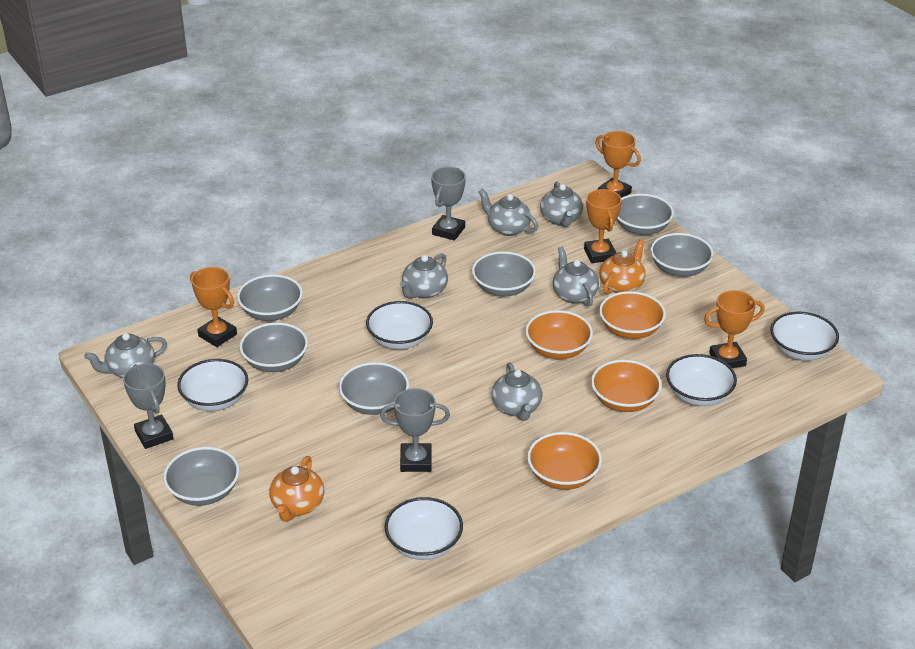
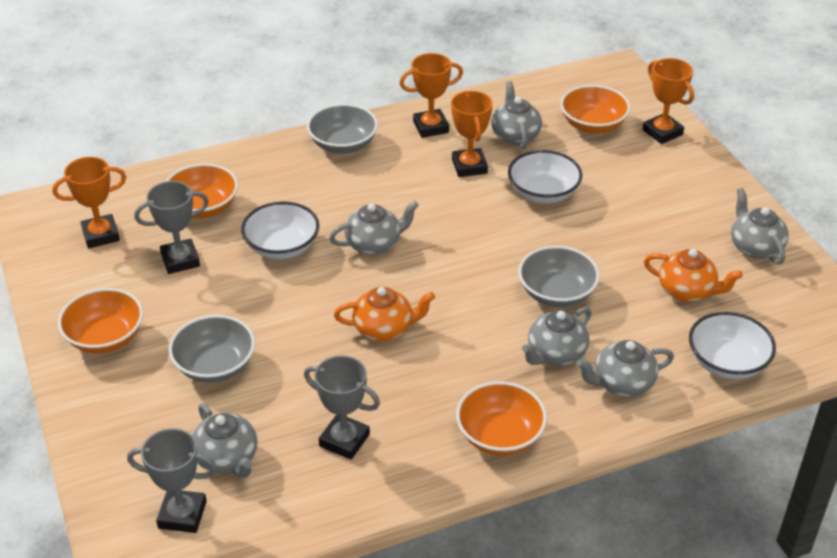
grey bowl: 7 -> 3
white bowl: 5 -> 3

